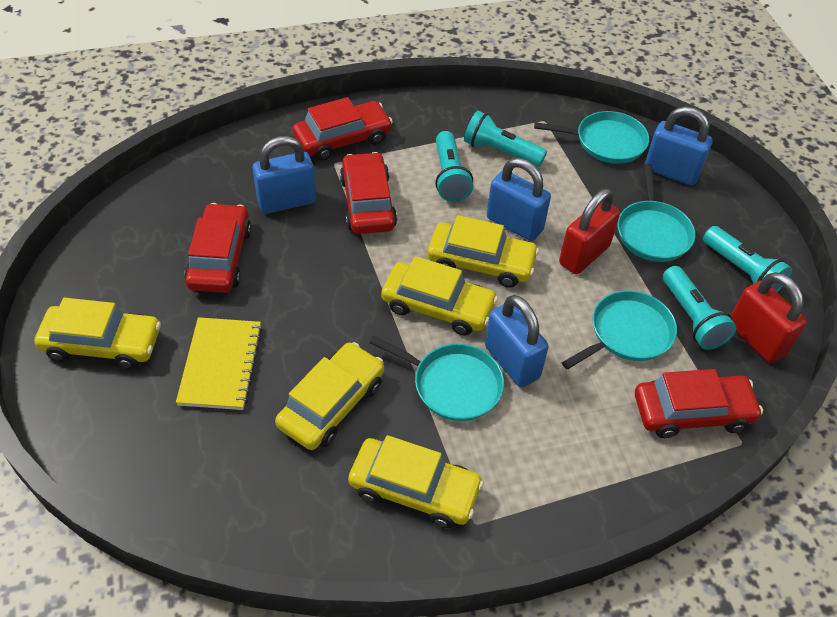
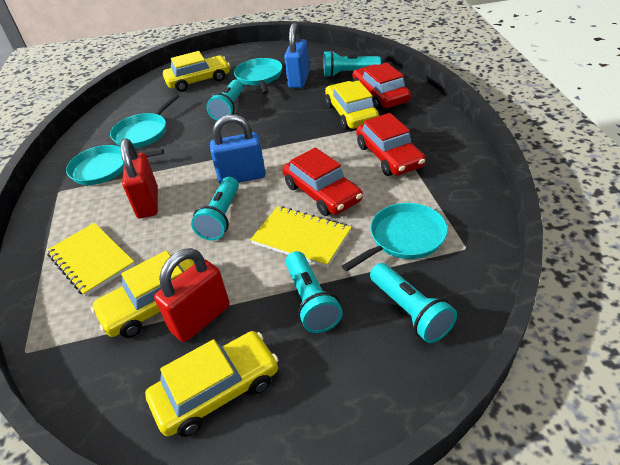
blue padlock: 4 -> 2
red car: 4 -> 3
turquoise flashlight: 4 -> 5
yellow car: 5 -> 4
yellow notebook: 1 -> 2

